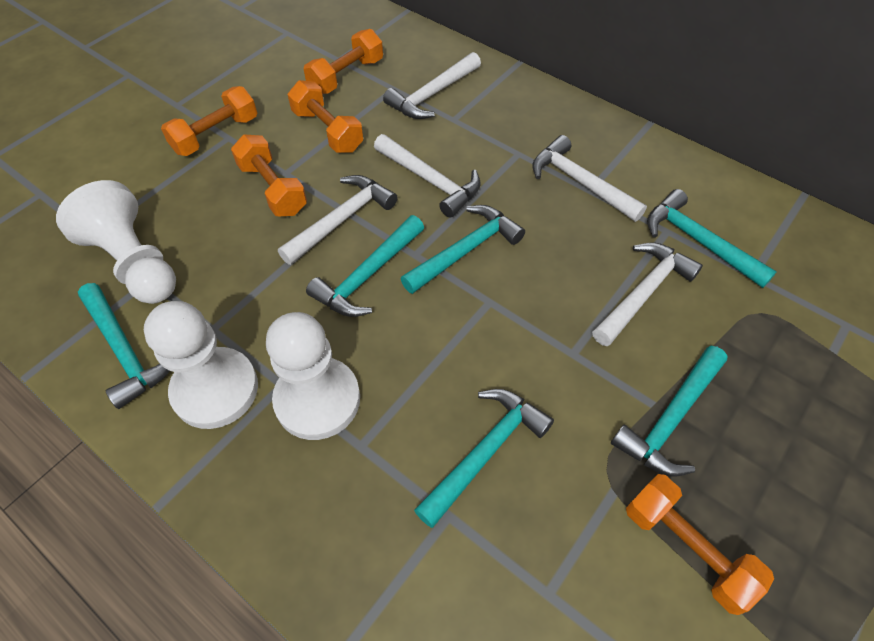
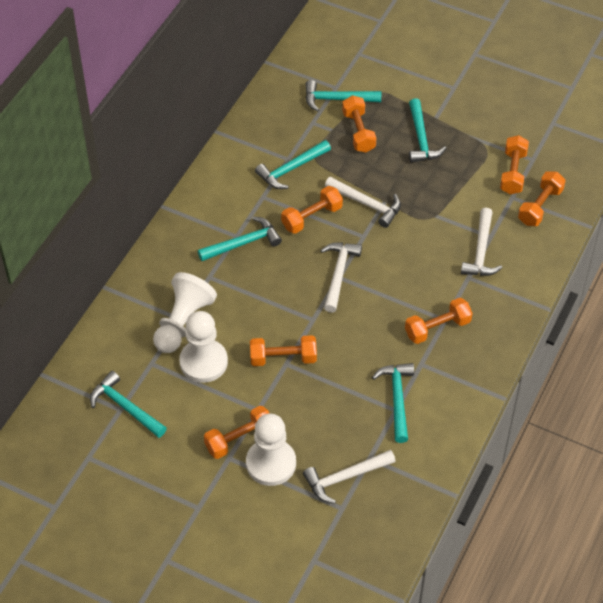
orange dumbbell: 5 -> 7
white hammer: 5 -> 4

